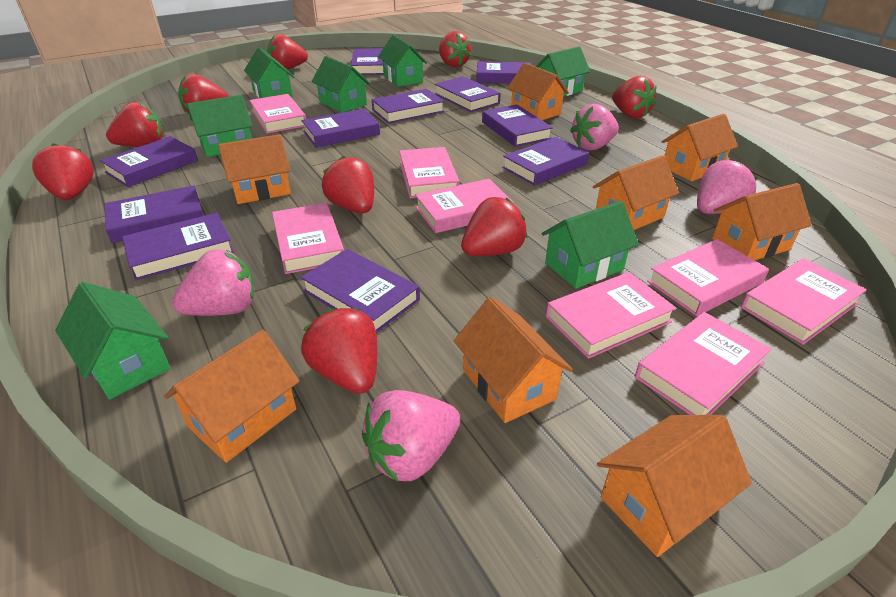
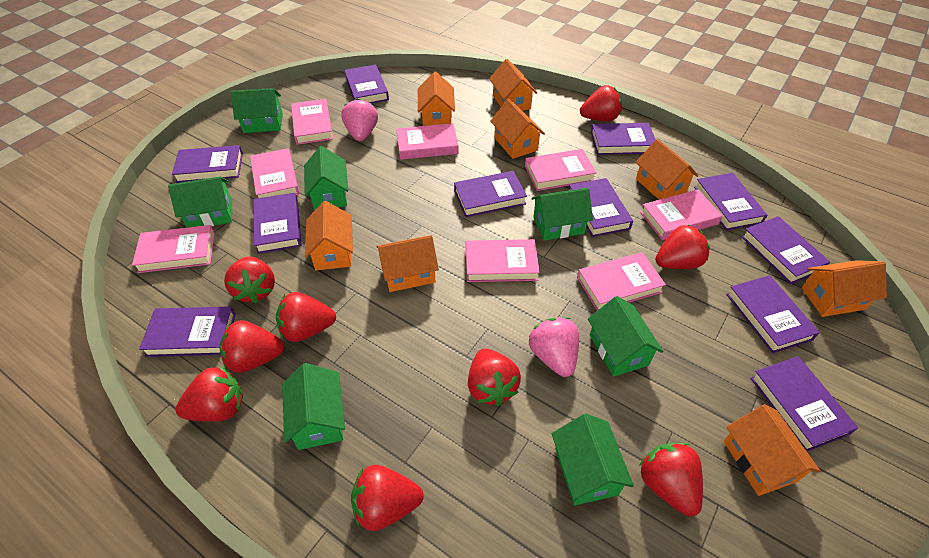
pink strawberry: 4 -> 2

